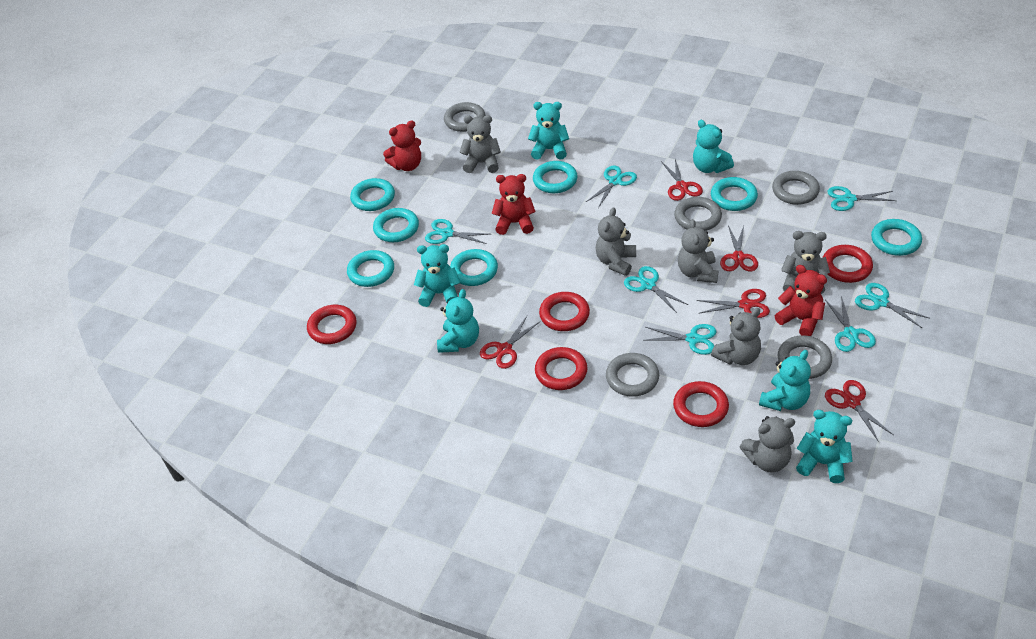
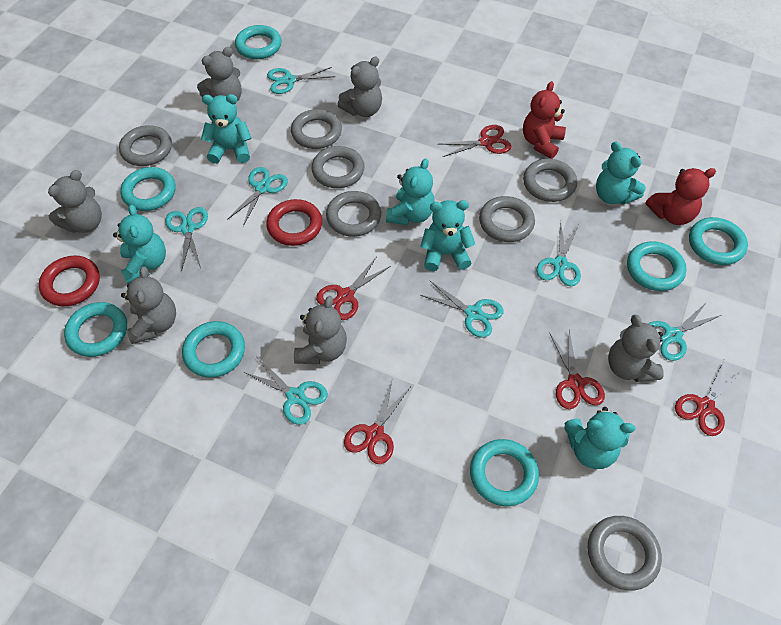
grey ring: 5 -> 7
red ring: 5 -> 2
red teddy bear: 3 -> 2

